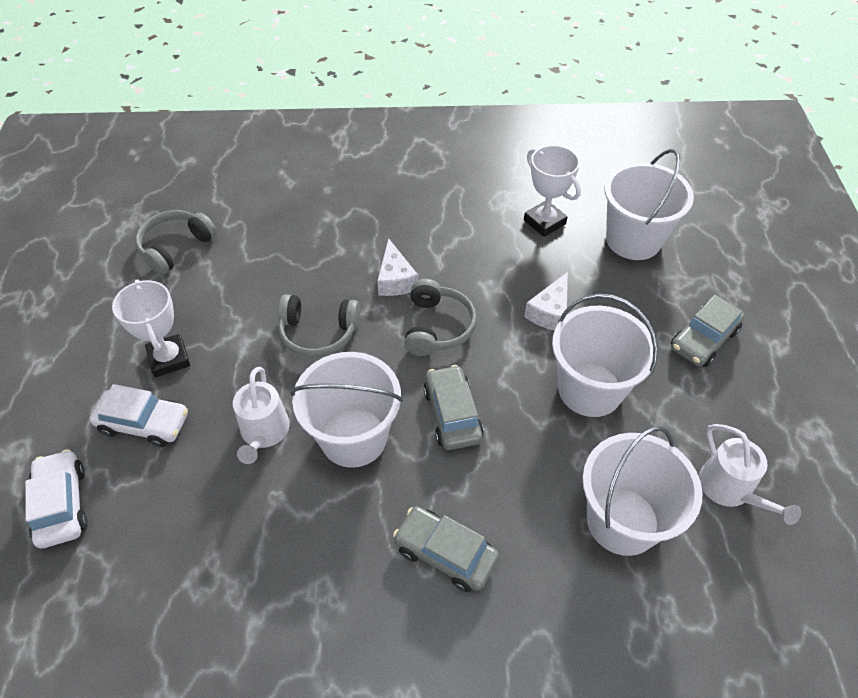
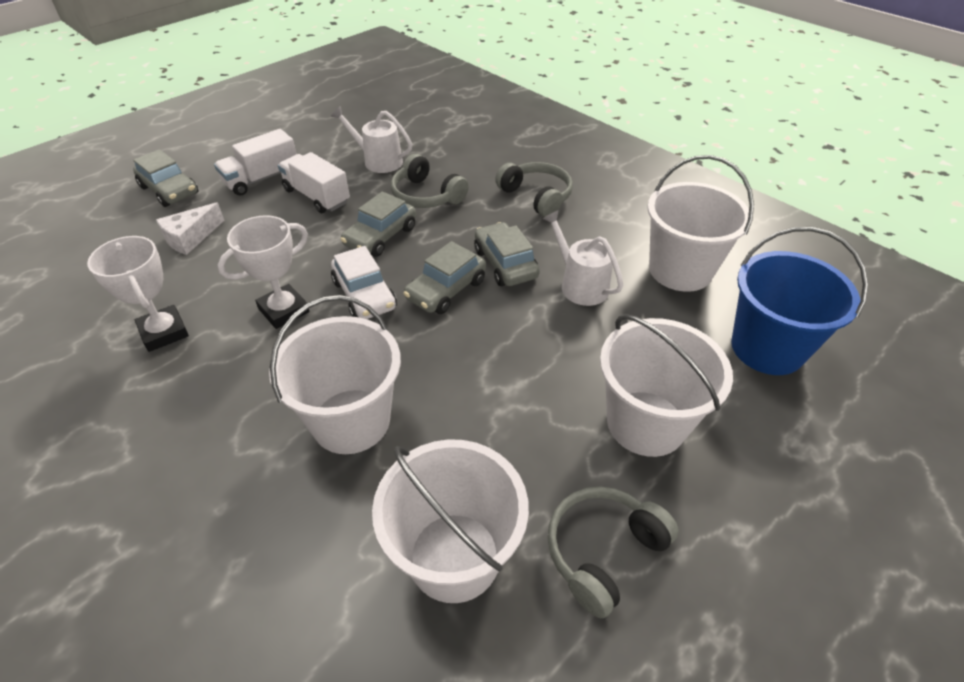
blue bucket: 0 -> 1
grey car: 3 -> 4
white car: 2 -> 1
white cheese: 2 -> 1
white truck: 0 -> 2

